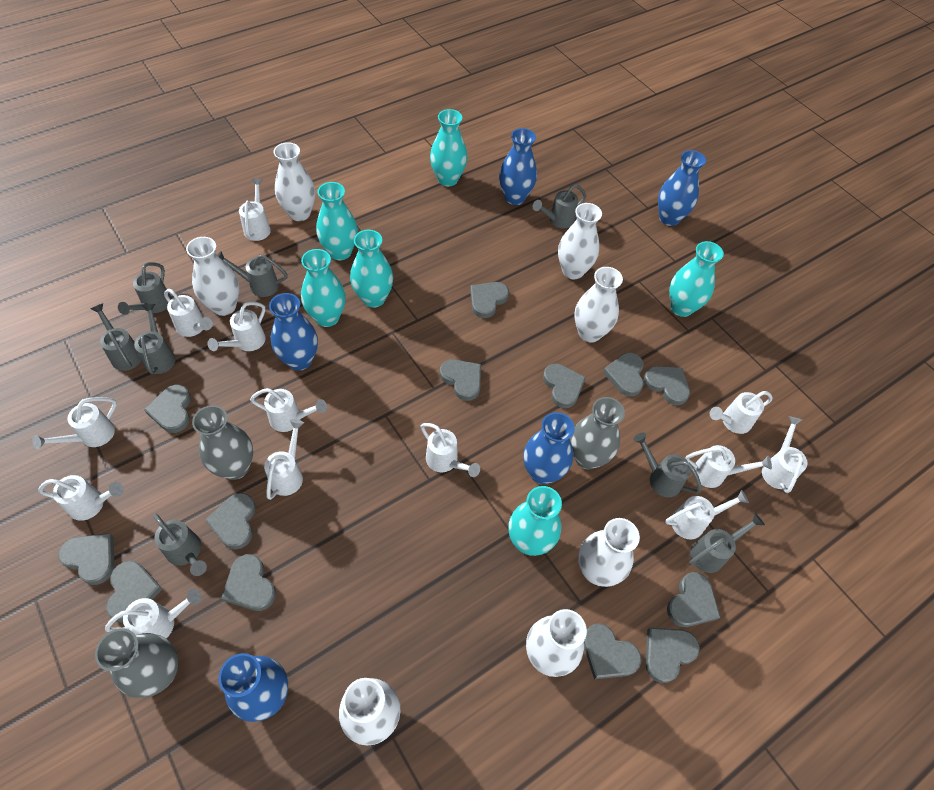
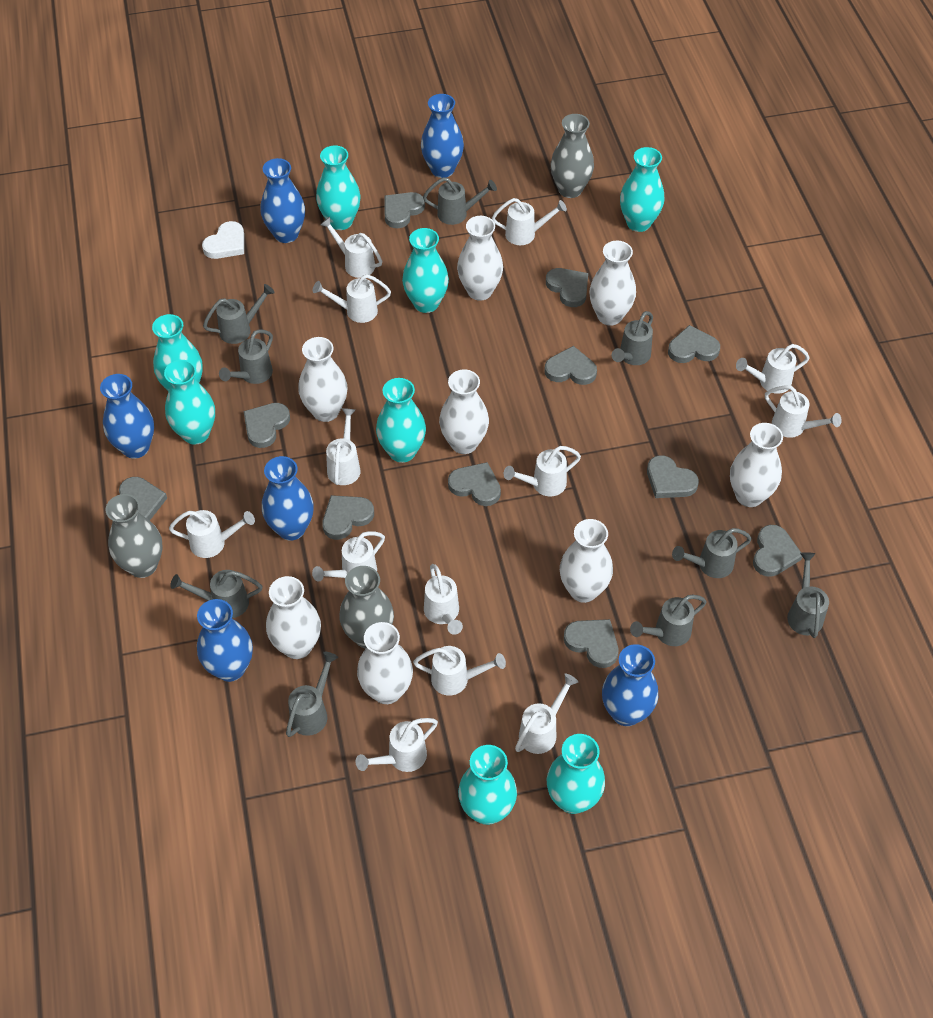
blue vase: 5 -> 6
grey heart: 13 -> 11
grey watering can: 8 -> 9
turquoise vase: 6 -> 8
white heart: 0 -> 1
white vase: 7 -> 8

